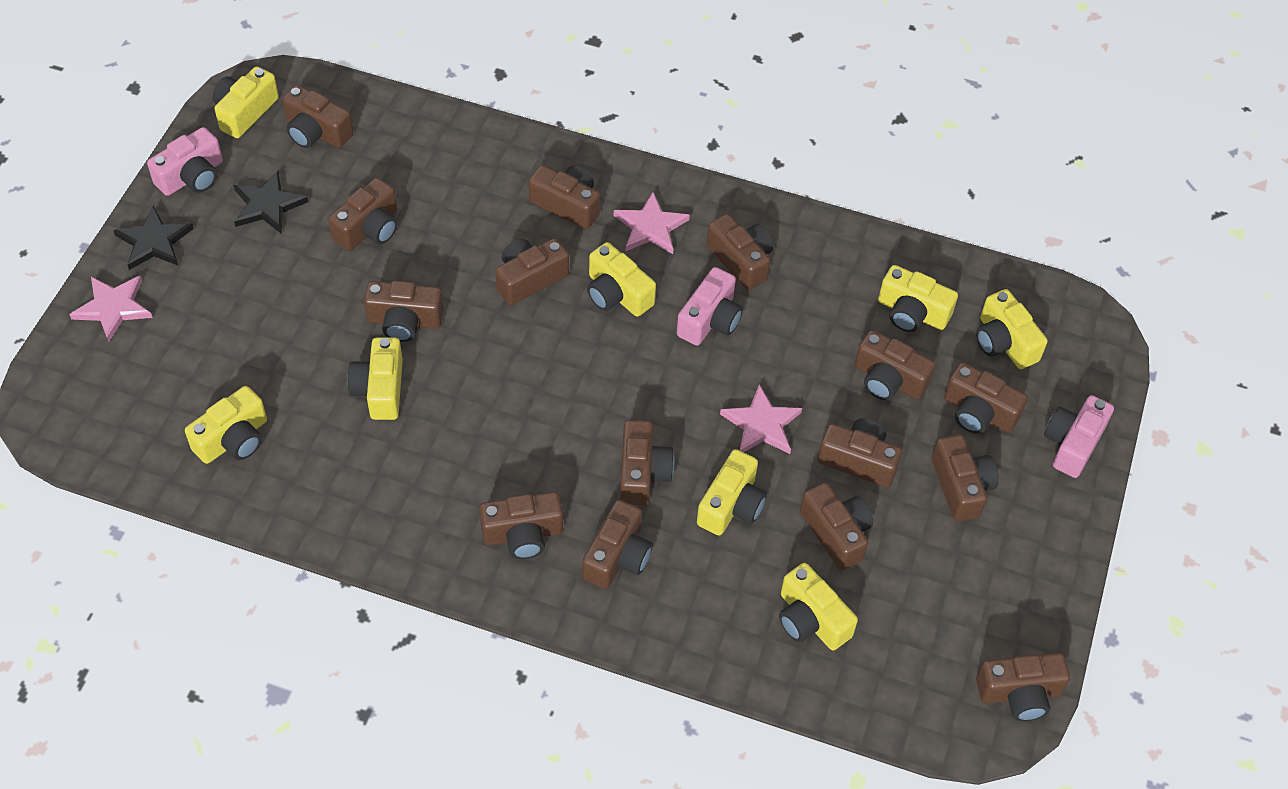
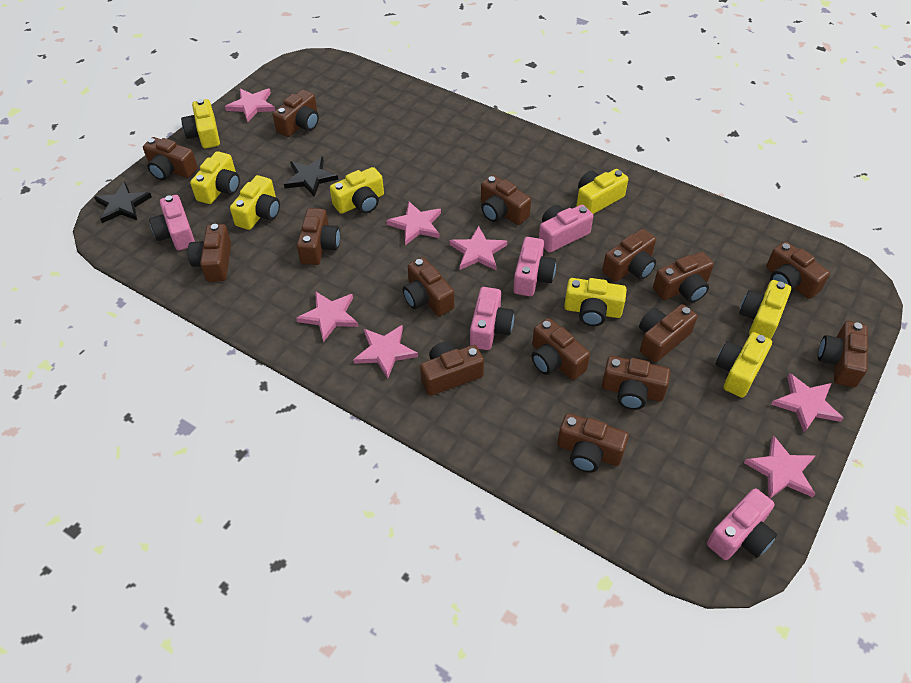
pink camera: 3 -> 5
pink star: 3 -> 7

